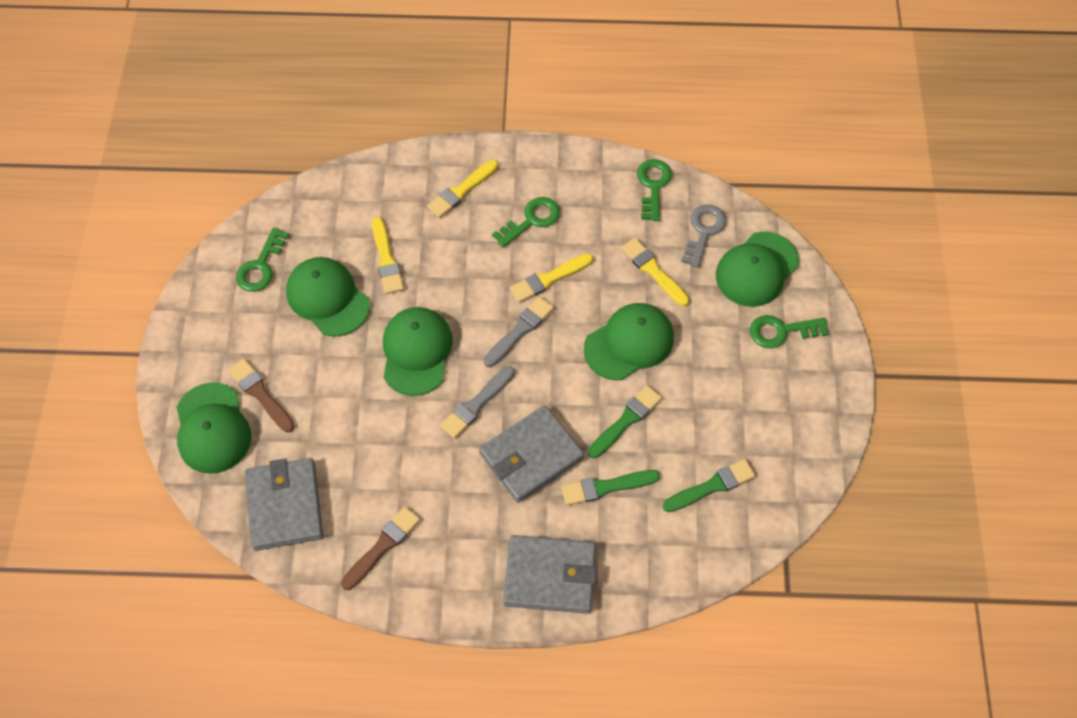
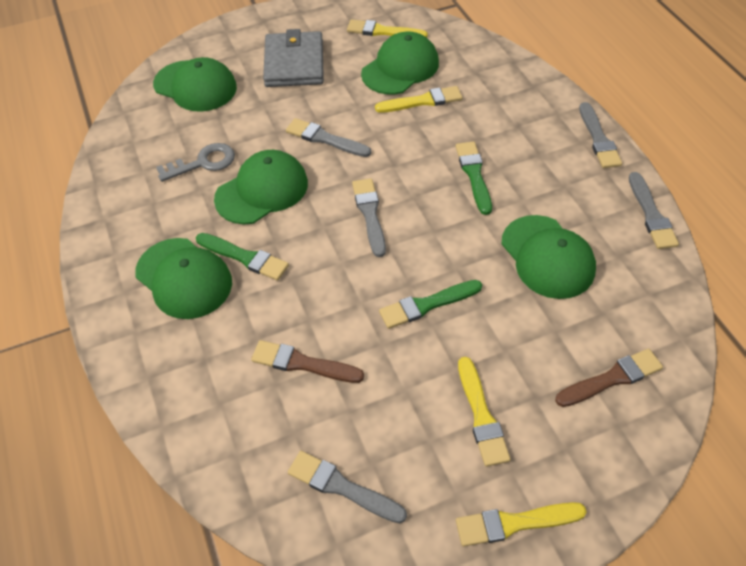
green key: 4 -> 0
grey brush: 2 -> 5
grey wallet: 3 -> 1

